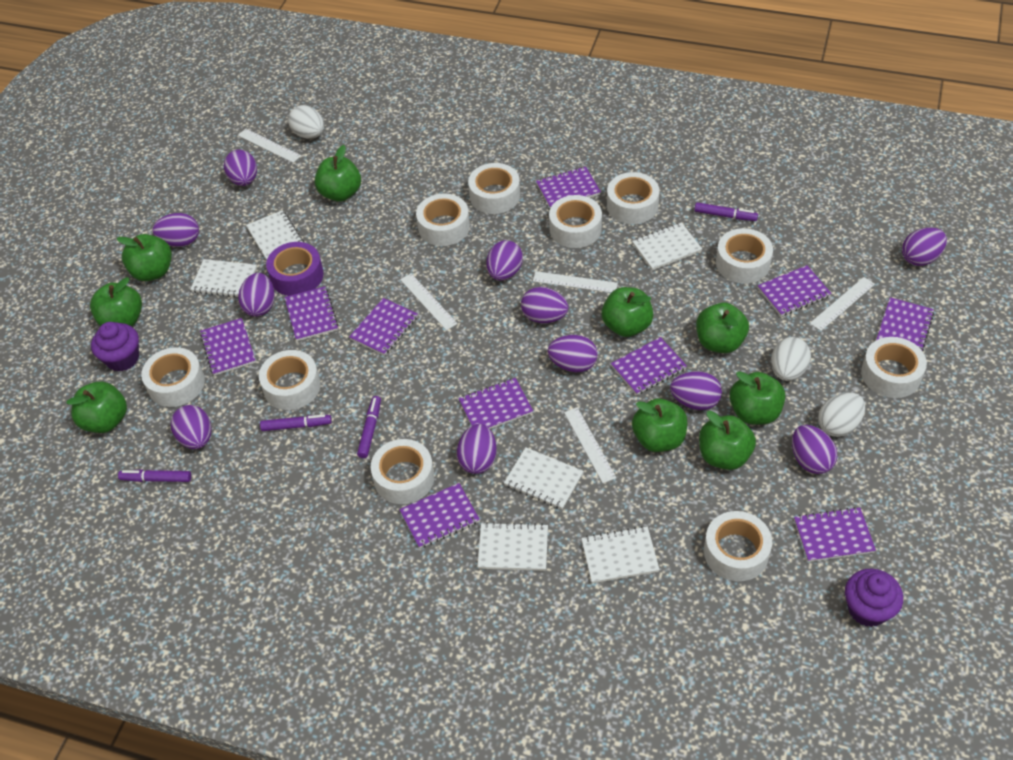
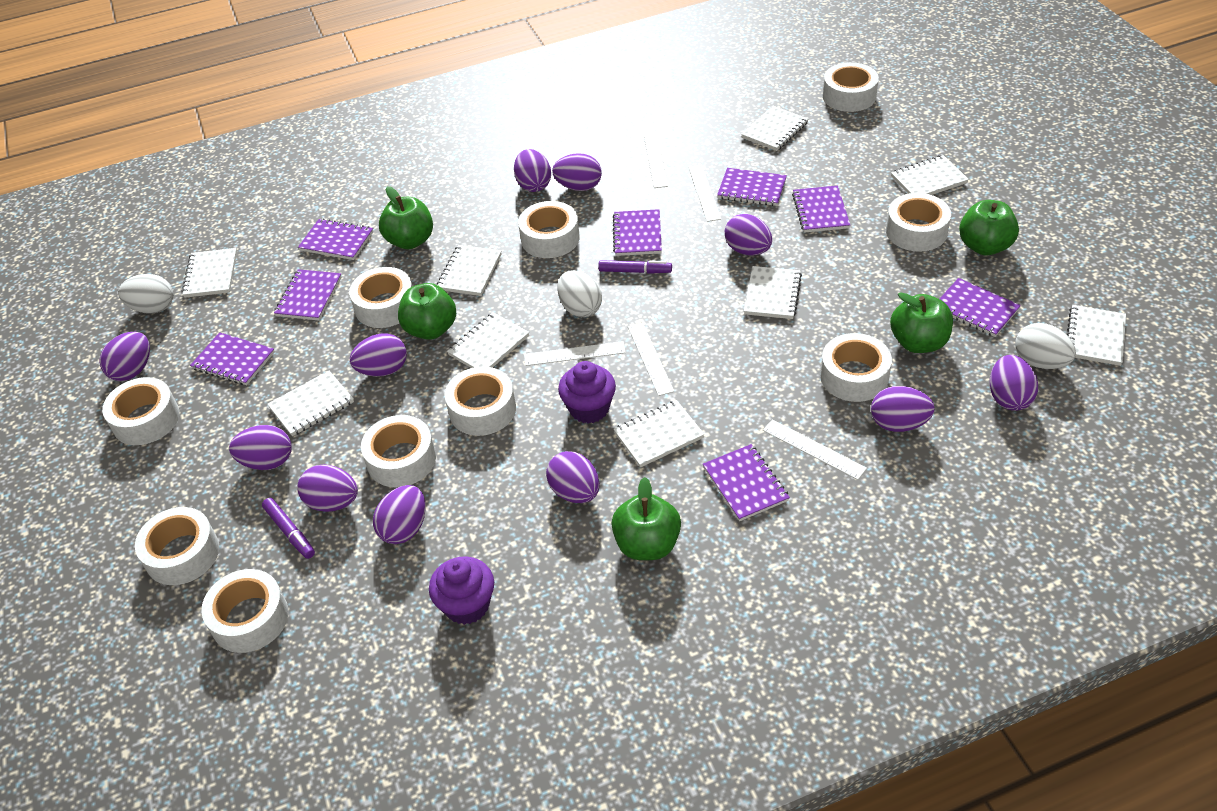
green apple: 9 -> 5
purple marker: 4 -> 2
purple notebook: 10 -> 8
purple tape: 1 -> 0
white notebook: 6 -> 9

